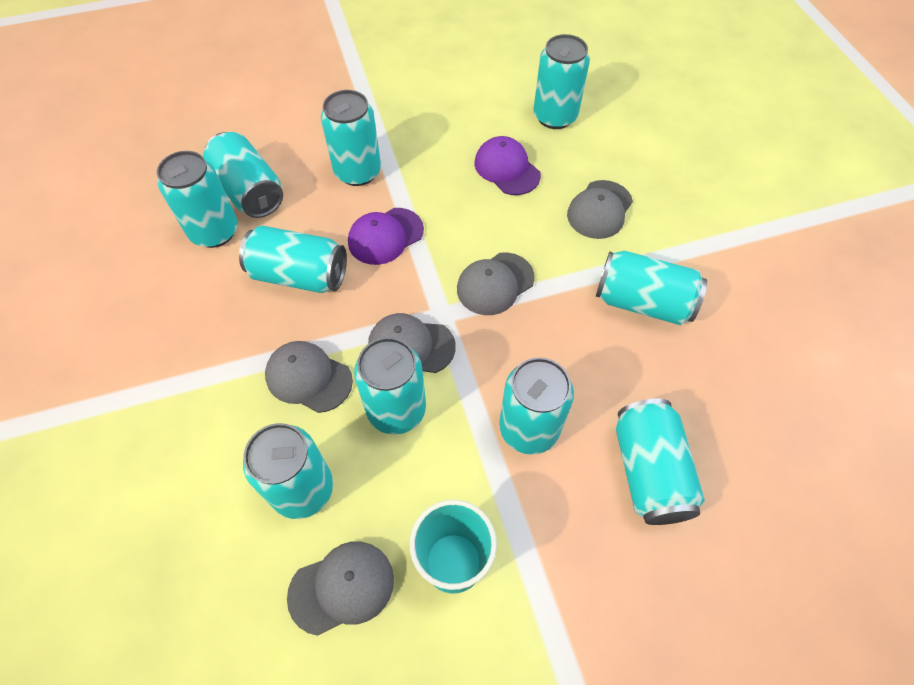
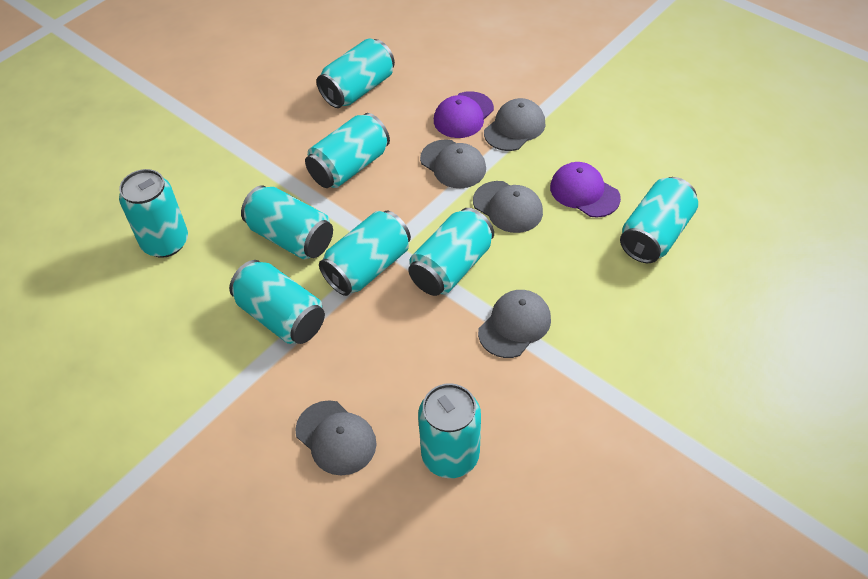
turquoise can: 10 -> 9
turquoise cup: 1 -> 0

